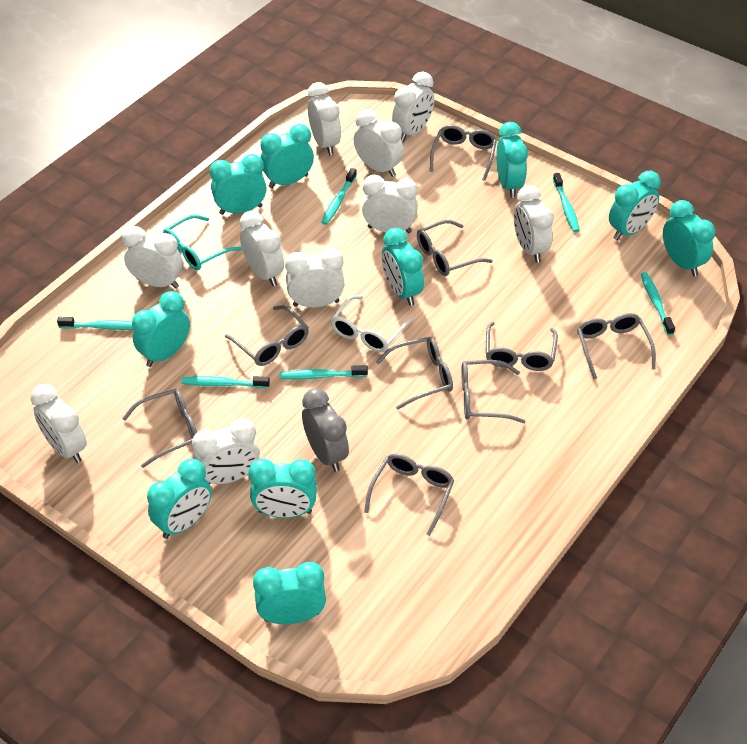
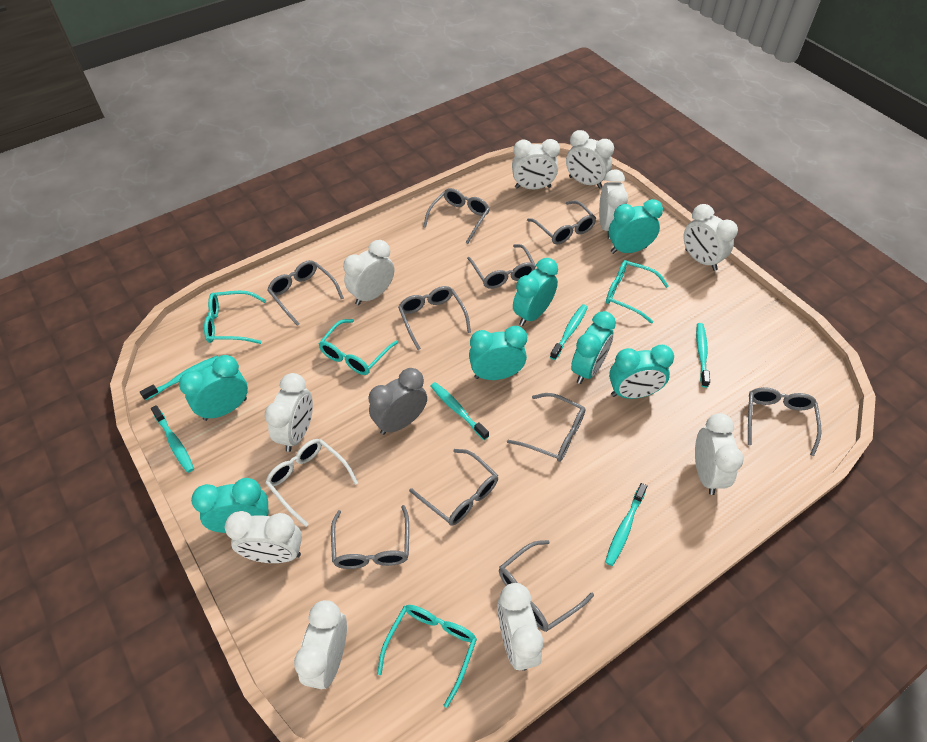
grey glasses: 9 -> 10
turquoise clock: 10 -> 7
turquoise glasses: 1 -> 4

